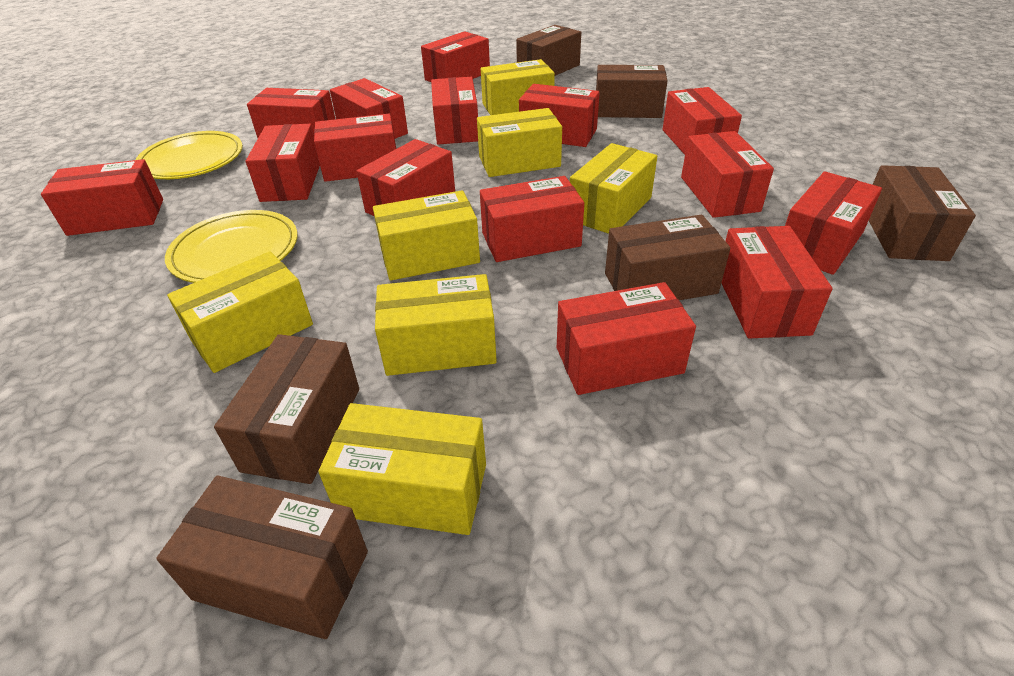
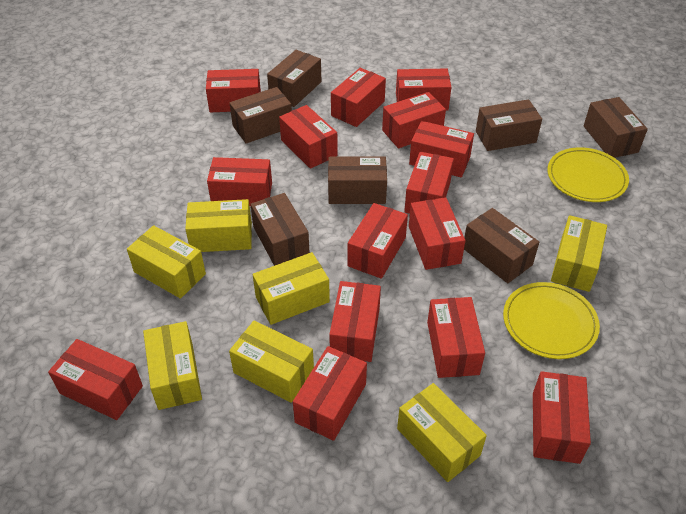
brown box: 6 -> 7

